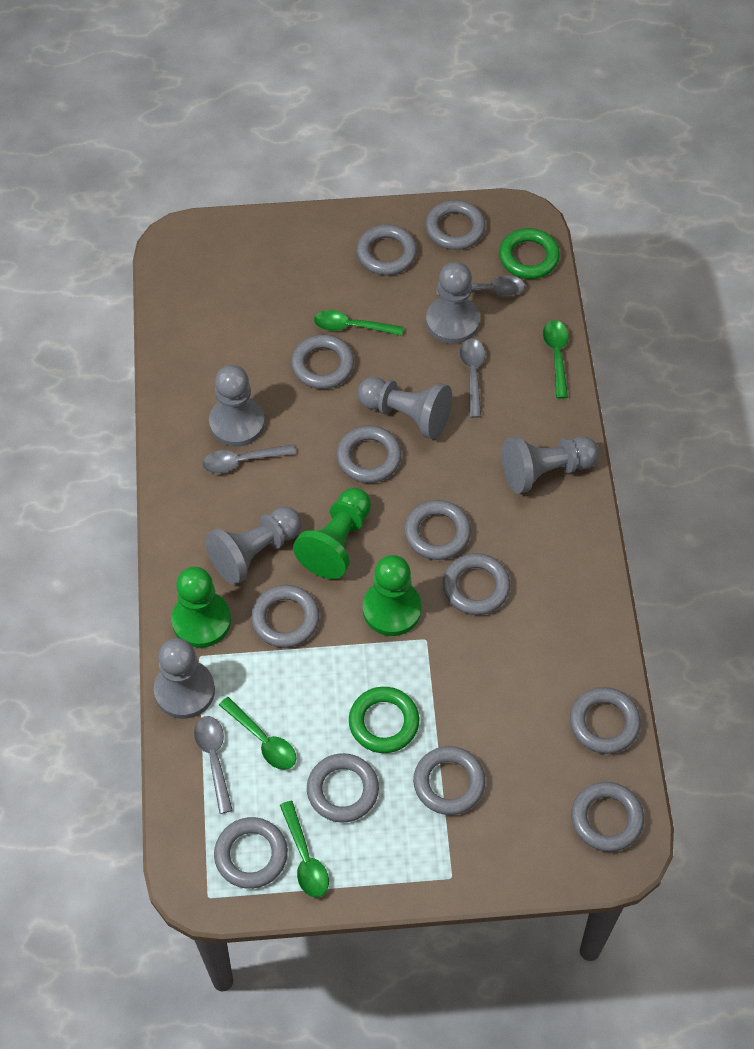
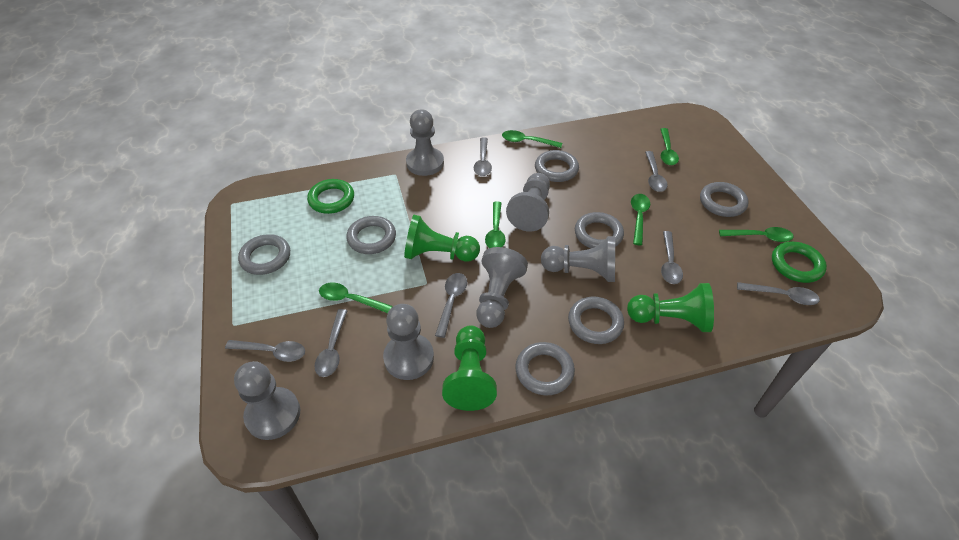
green spoon: 4 -> 6
grey ring: 12 -> 7
grey spoon: 4 -> 7

